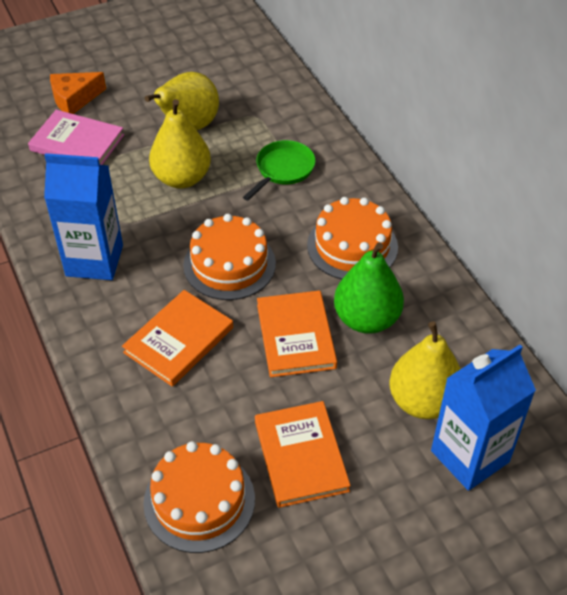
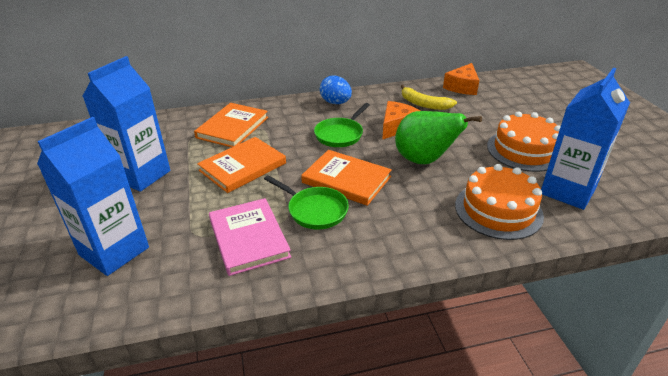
blue carton: 2 -> 3
blue egg: 0 -> 1
green pan: 1 -> 2
orange cake: 3 -> 2
orange cheese: 1 -> 2
yellow banana: 0 -> 1
yellow pear: 3 -> 0

